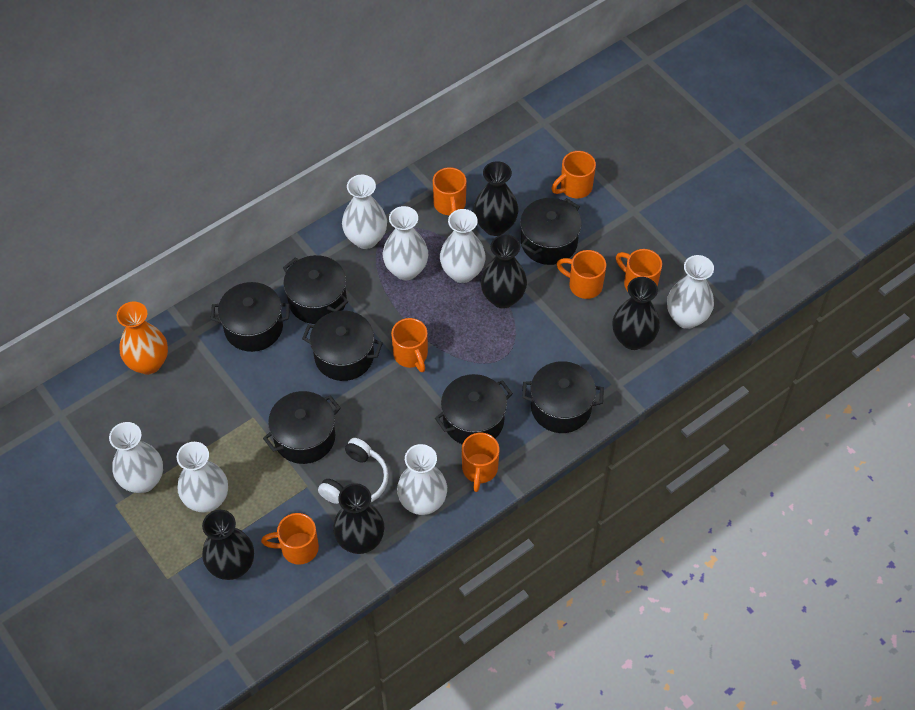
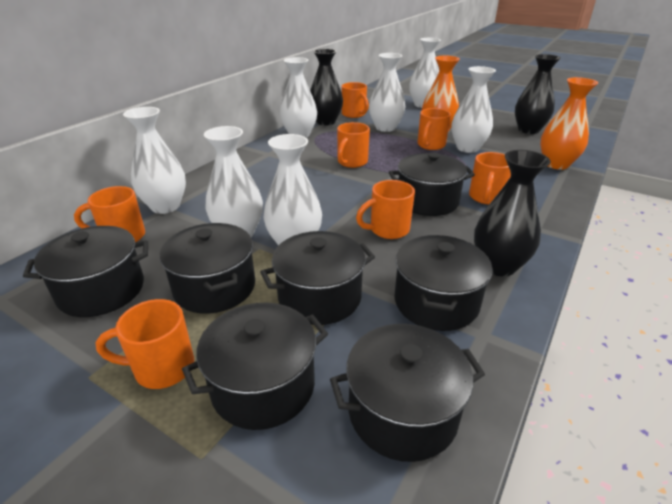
black vase: 5 -> 3
orange vase: 1 -> 2
white headphones: 1 -> 0

